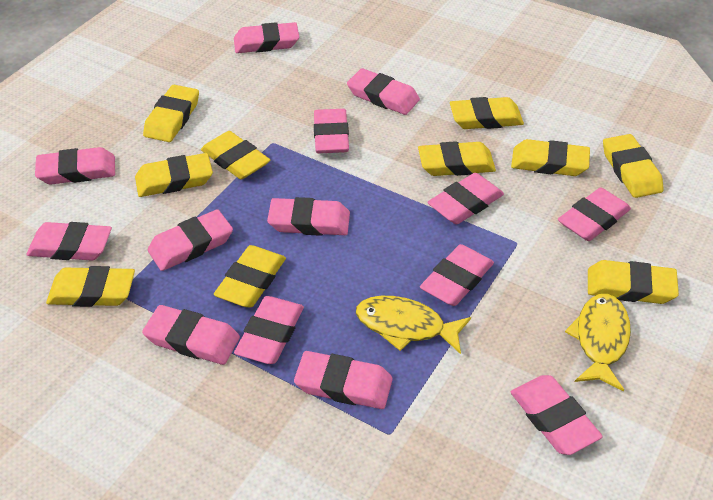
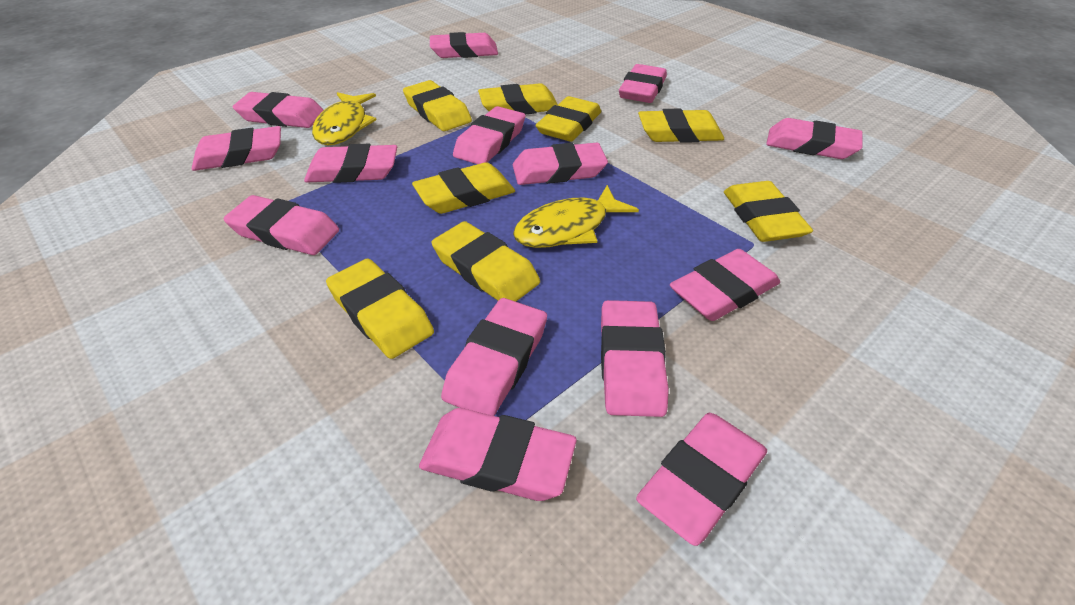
yellow eraser: 10 -> 8

